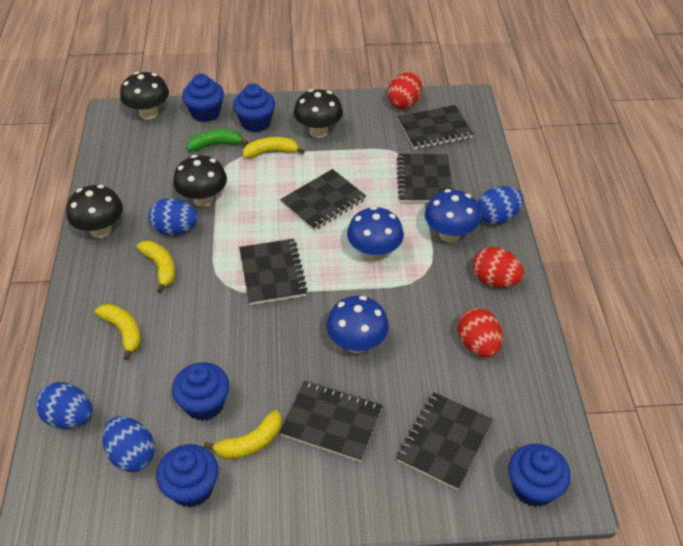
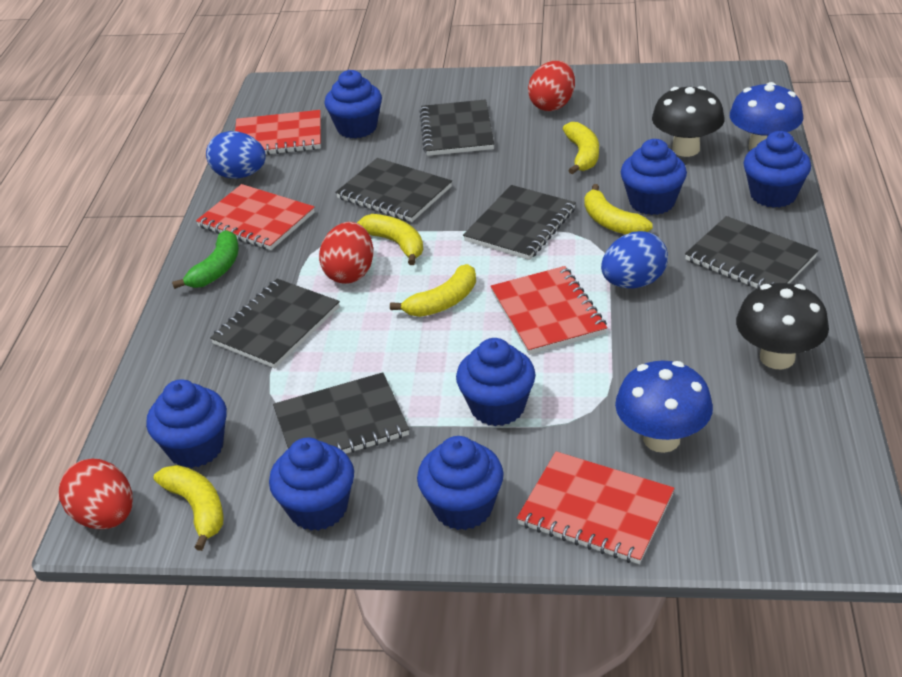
black mushroom: 4 -> 2
blue cupcake: 5 -> 7
blue egg: 4 -> 2
blue mushroom: 3 -> 2
red notebook: 0 -> 4
yellow banana: 4 -> 5

